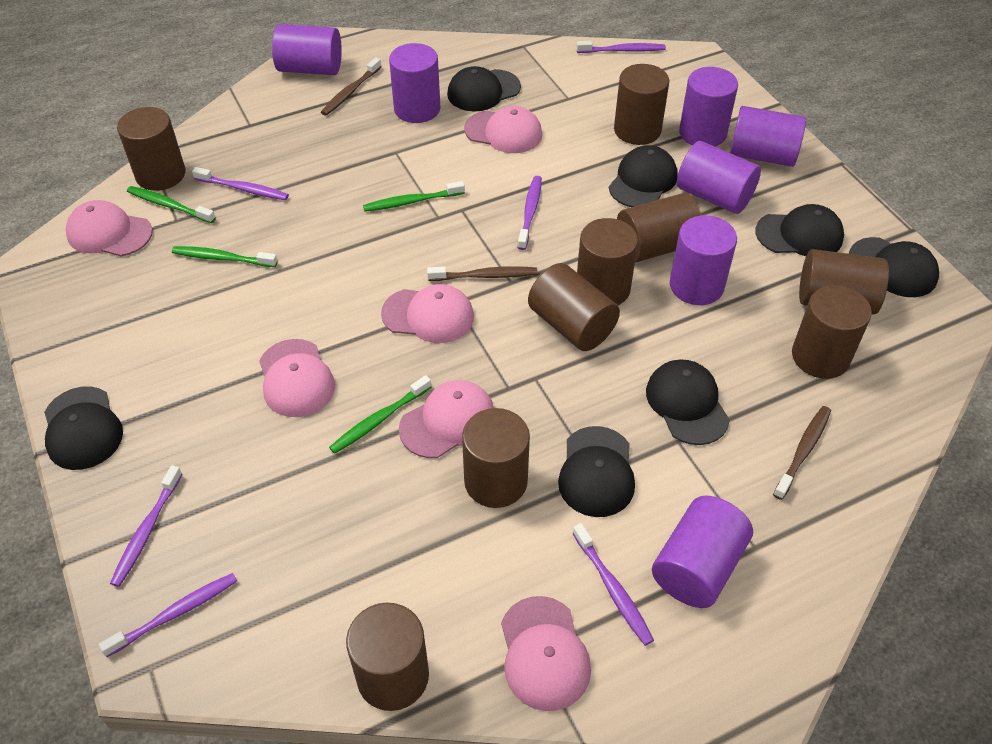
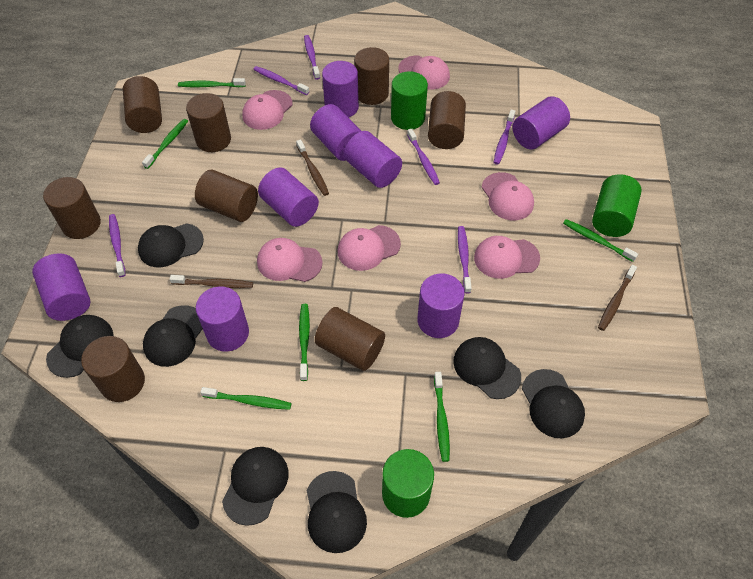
brown cylinder: 9 -> 8
green cylinder: 0 -> 3
green toothbrush: 4 -> 6
purple cylinder: 7 -> 8

